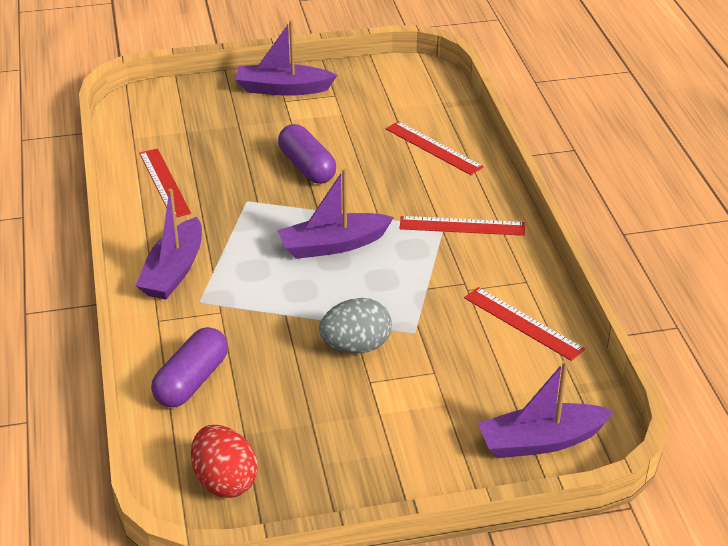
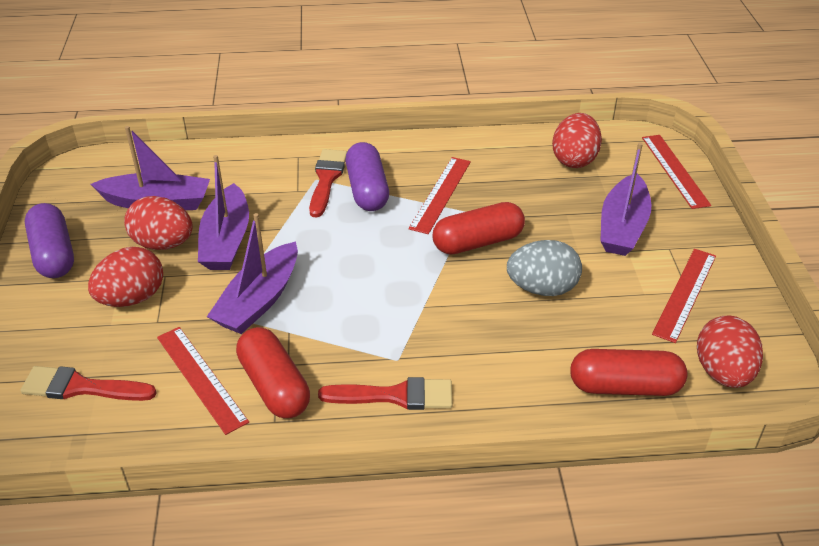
red brush: 0 -> 3
red capsule: 0 -> 3
red egg: 1 -> 4

